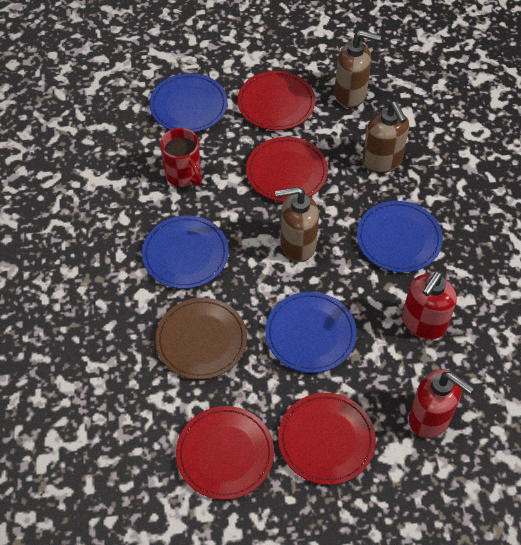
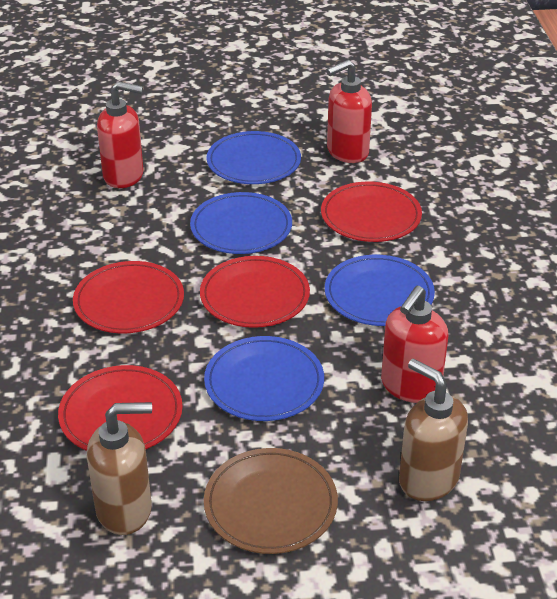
brown soap dispenser: 3 -> 2
red mug: 1 -> 0
red soap dispenser: 2 -> 3

